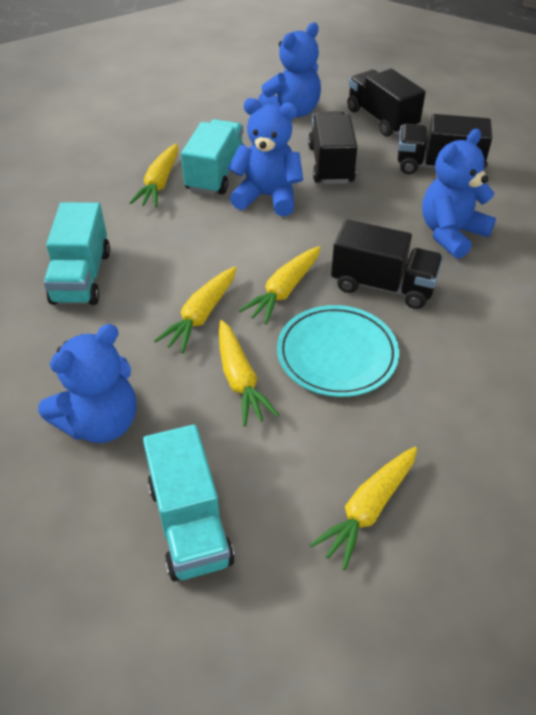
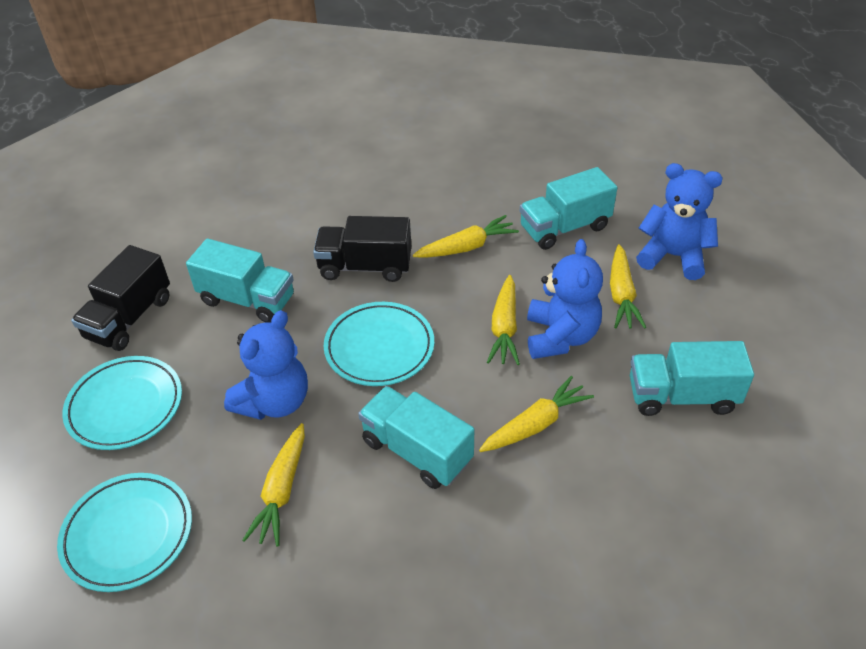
black truck: 4 -> 2
blue teddy bear: 4 -> 3
turquoise plate: 1 -> 3
turquoise truck: 3 -> 4

